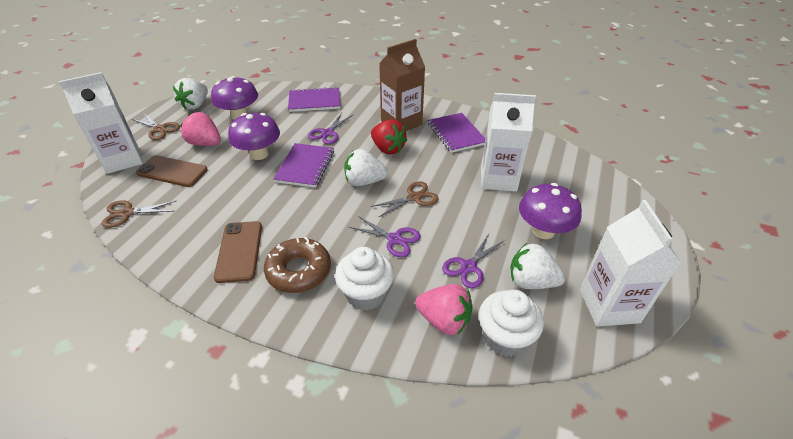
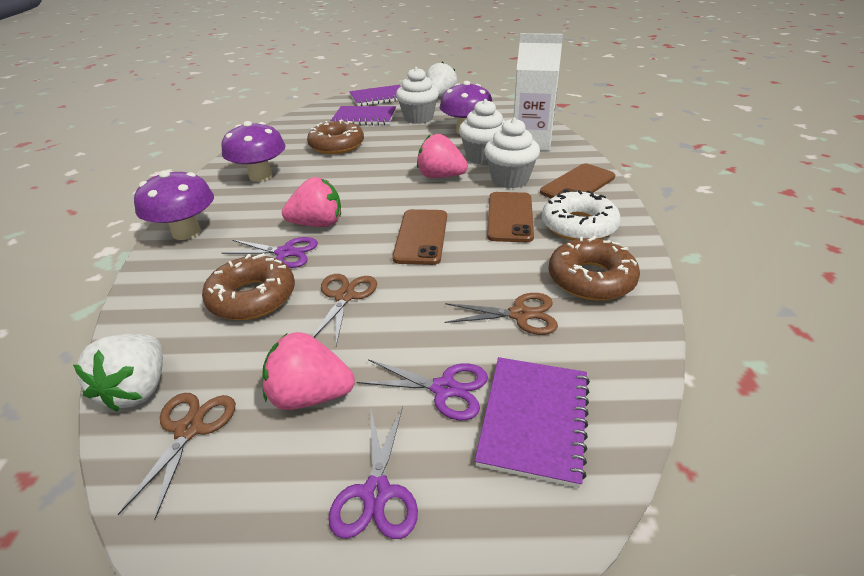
brown carton: 1 -> 0
brown donut: 1 -> 3
brown phone: 2 -> 3
pink strawberry: 2 -> 3
red strawberry: 1 -> 0
white carton: 3 -> 1
white cupcake: 2 -> 3
white donut: 0 -> 1
white strawberry: 3 -> 2

